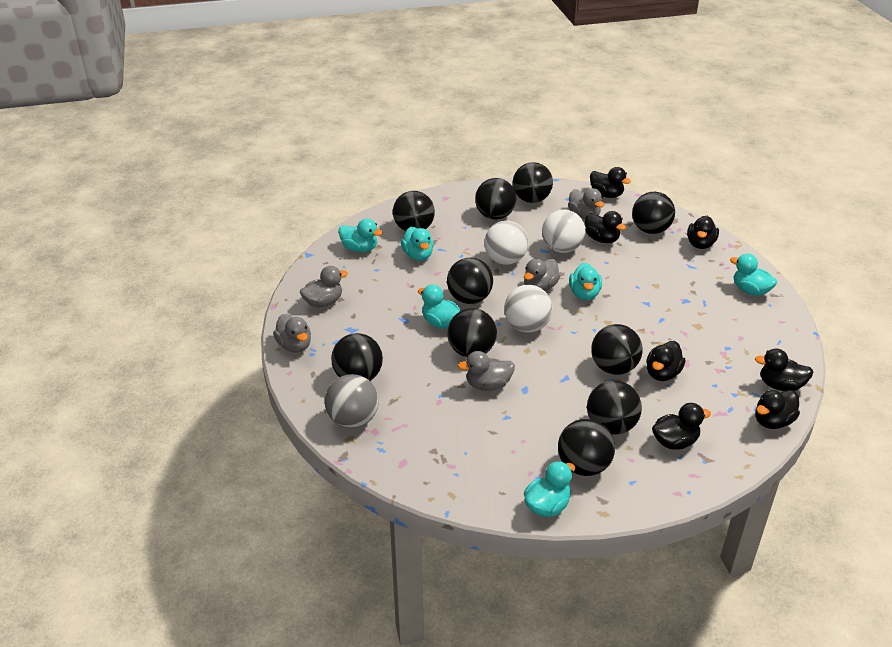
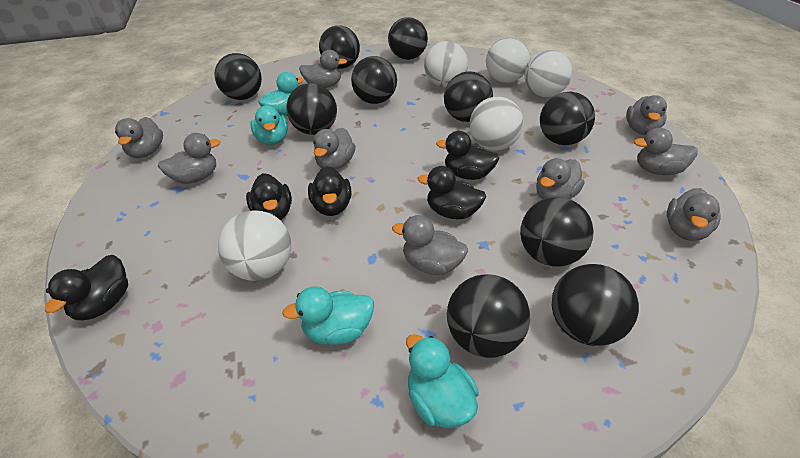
black duck: 7 -> 5
grey ball: 1 -> 0
grey duck: 5 -> 9
turquoise duck: 6 -> 4
white ball: 3 -> 5

